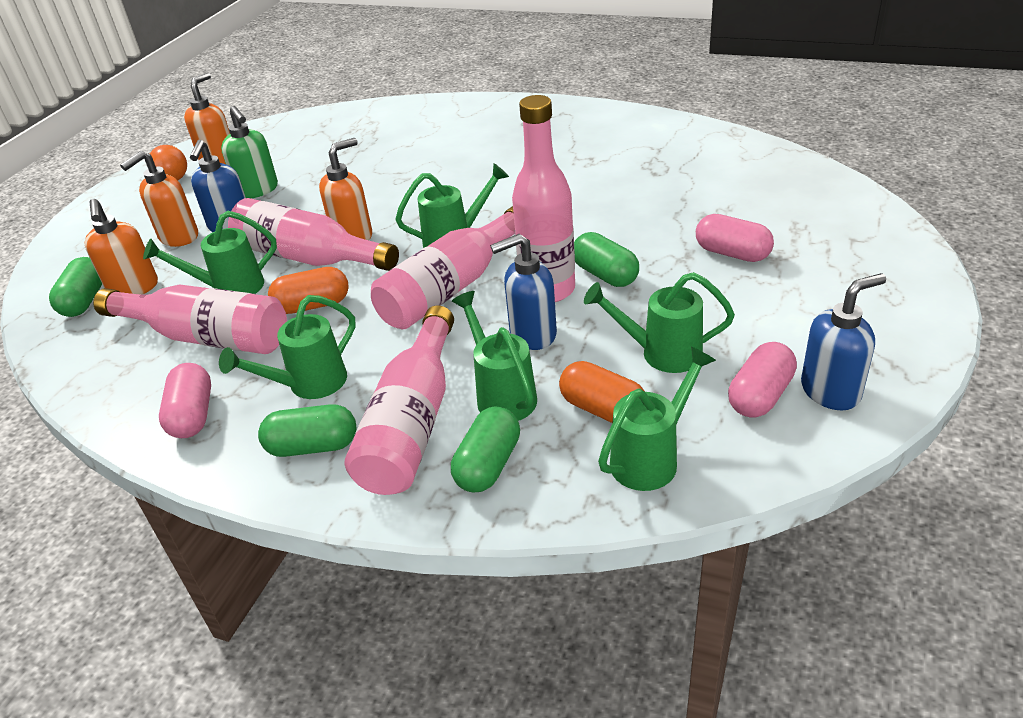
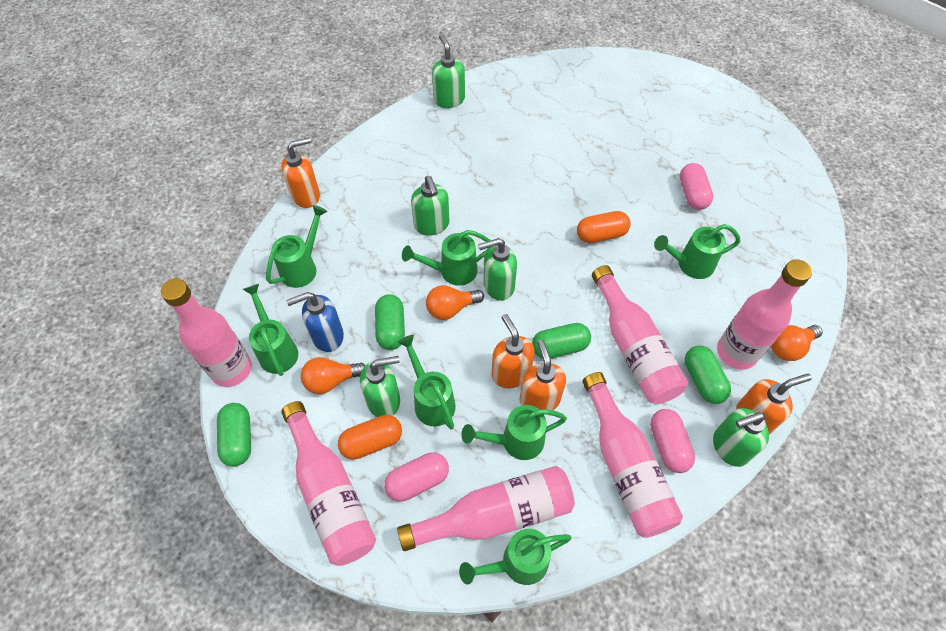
blue soap dispenser: 3 -> 1
green soap dispenser: 1 -> 5
green watering can: 6 -> 7
orange light bulb: 1 -> 3
pink bottle: 5 -> 6

